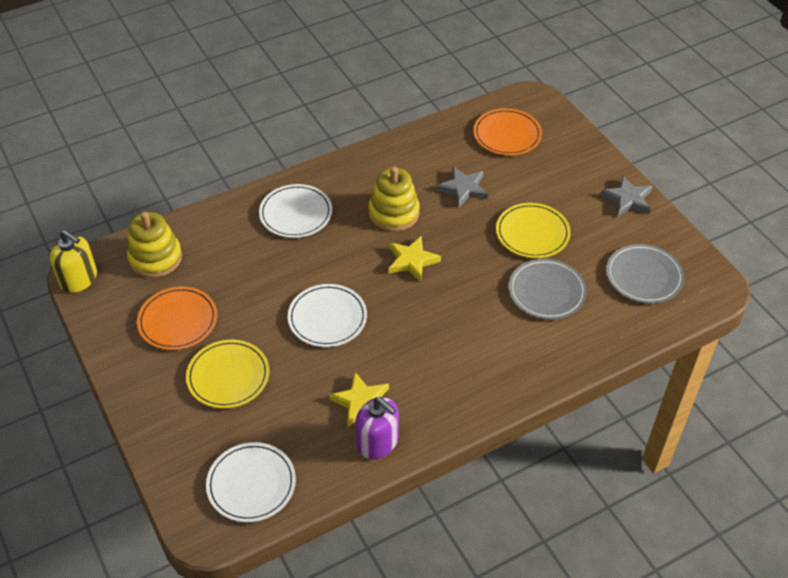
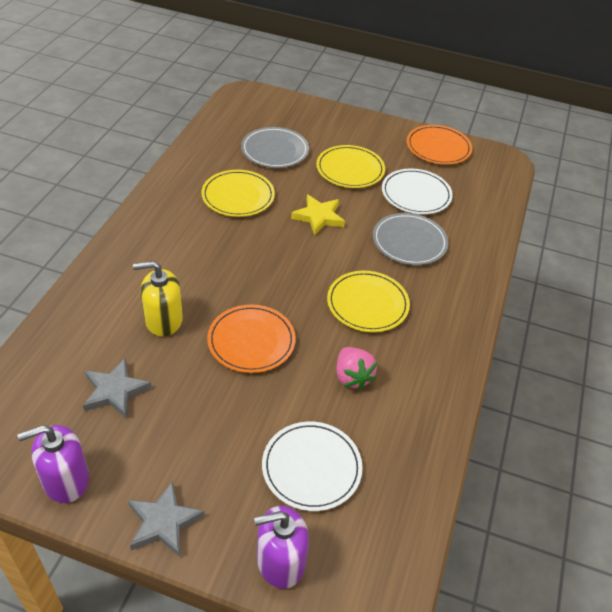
pink strawberry: 0 -> 1
purple soap dispenser: 1 -> 2
white plate: 3 -> 2
yellow plate: 2 -> 3
yellow stacking toy: 2 -> 0
yellow star: 2 -> 1

